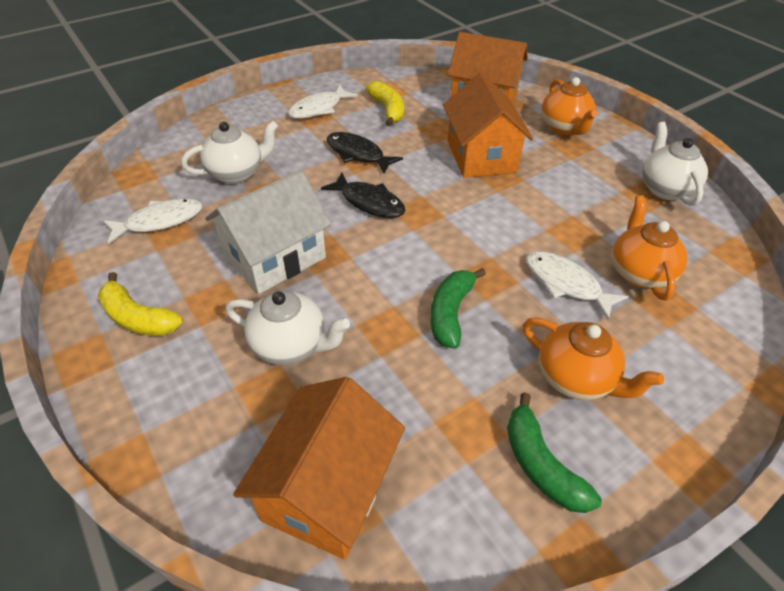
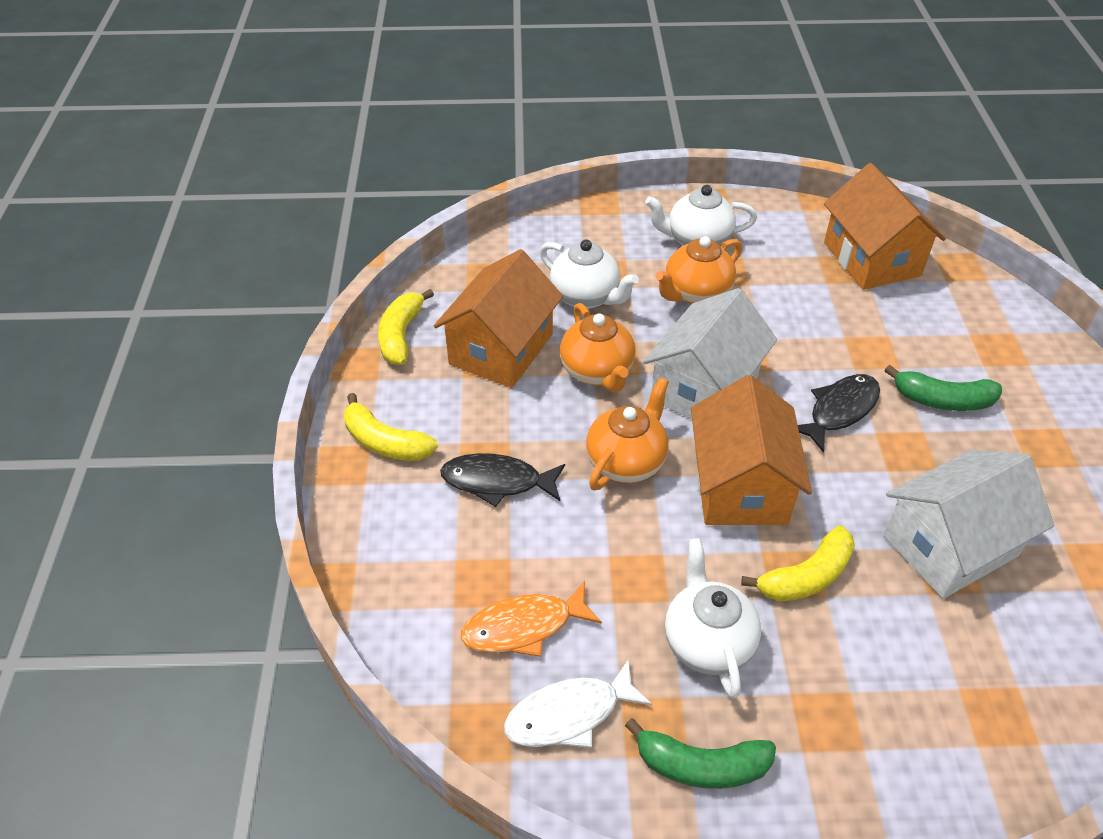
orange fish: 0 -> 1
white fish: 3 -> 1
white house: 1 -> 2
yellow banana: 2 -> 3

